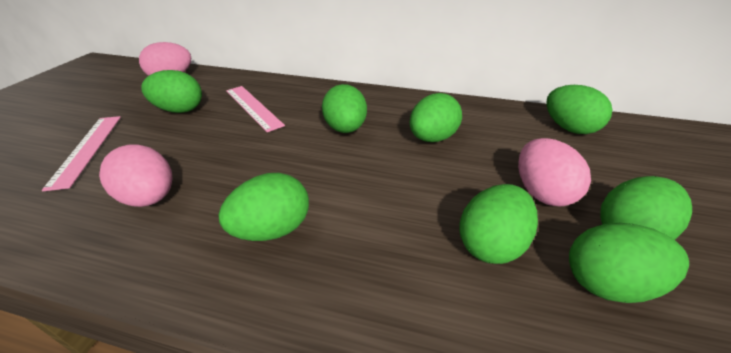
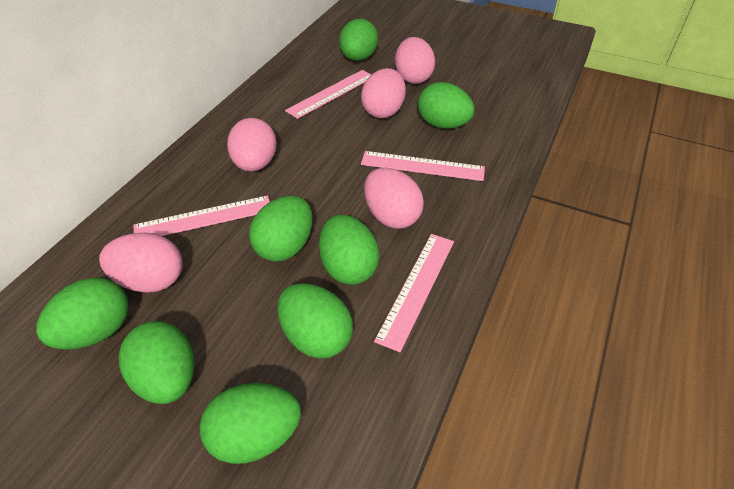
pink egg: 3 -> 5
pink ruler: 2 -> 4

